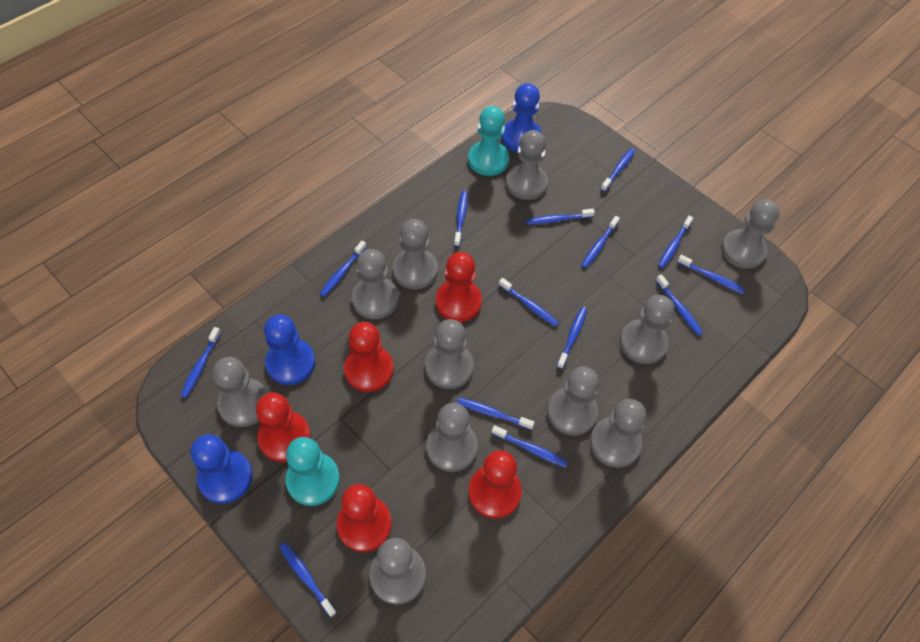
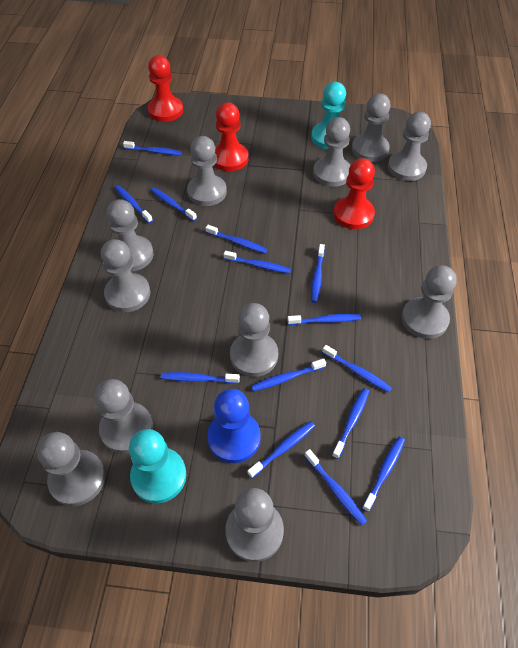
blue pawn: 3 -> 1
red pawn: 5 -> 3

